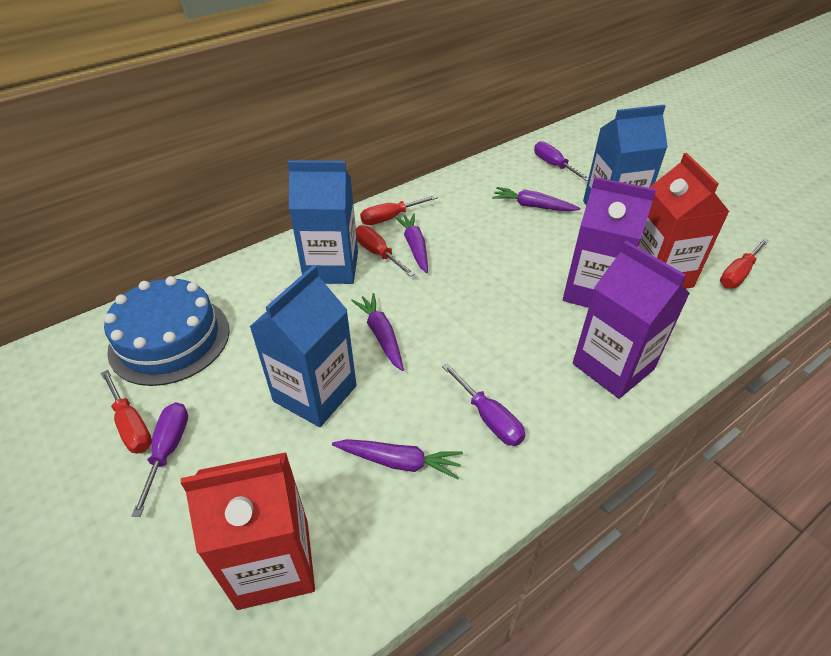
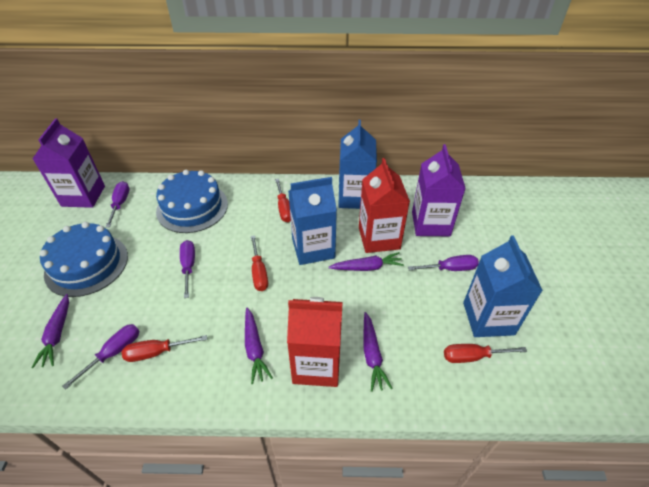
blue cake: 1 -> 2
purple screwdriver: 3 -> 4

